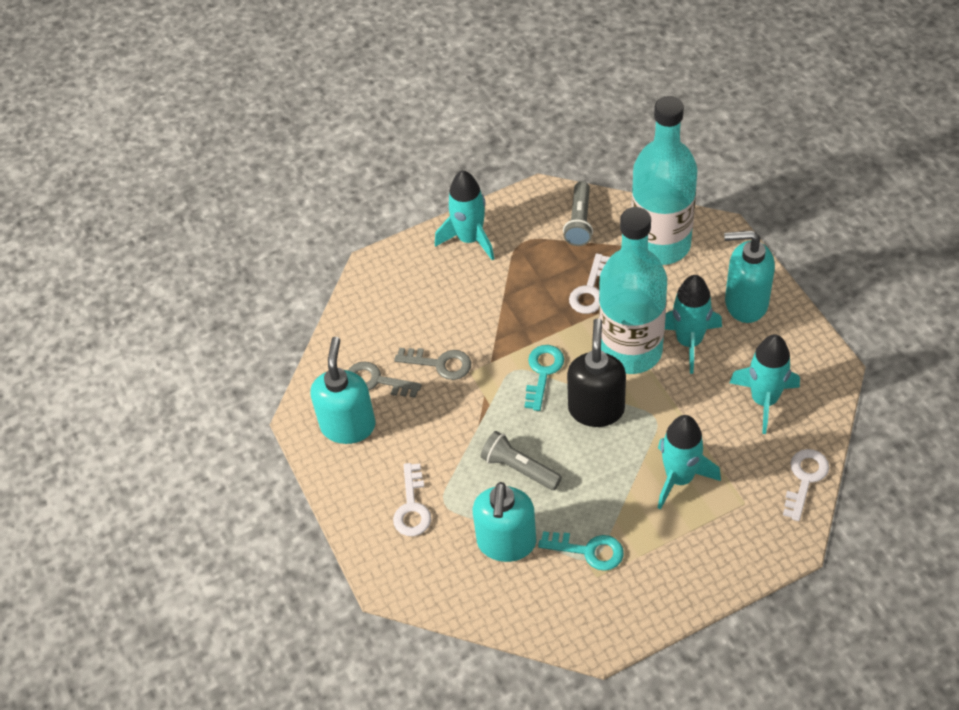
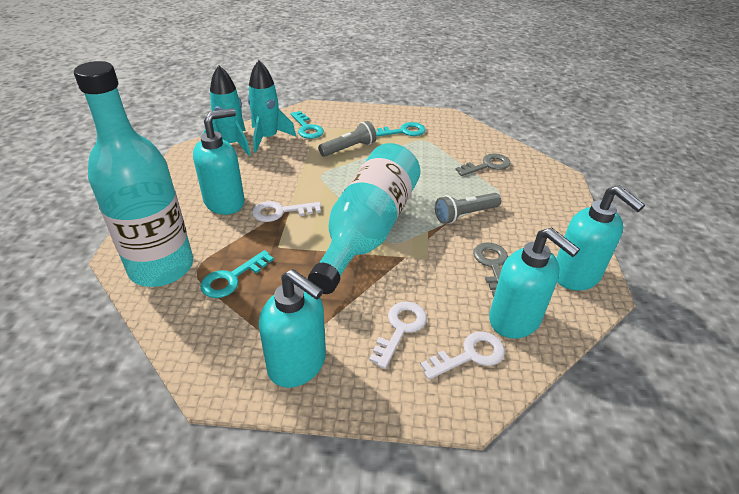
black soap dispenser: 1 -> 0
turquoise key: 2 -> 3
turquoise rocket: 4 -> 2
turquoise soap dispenser: 3 -> 4

